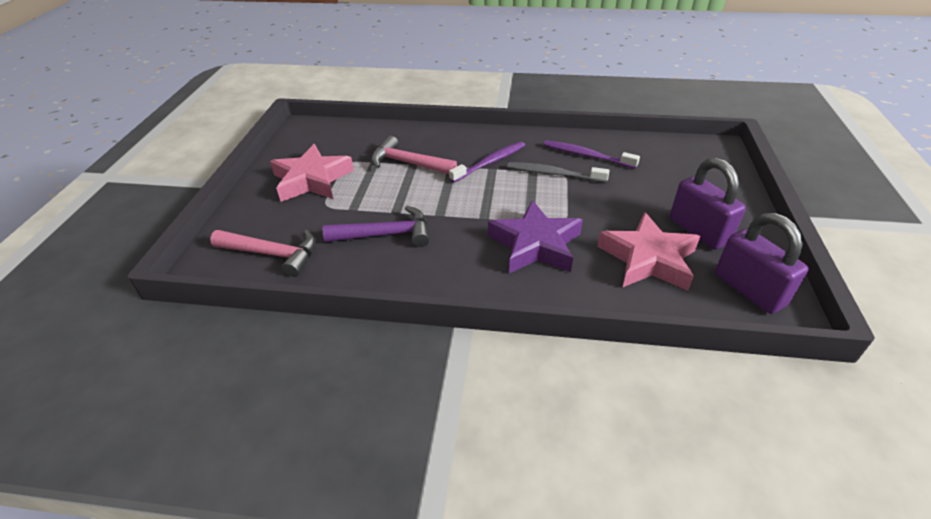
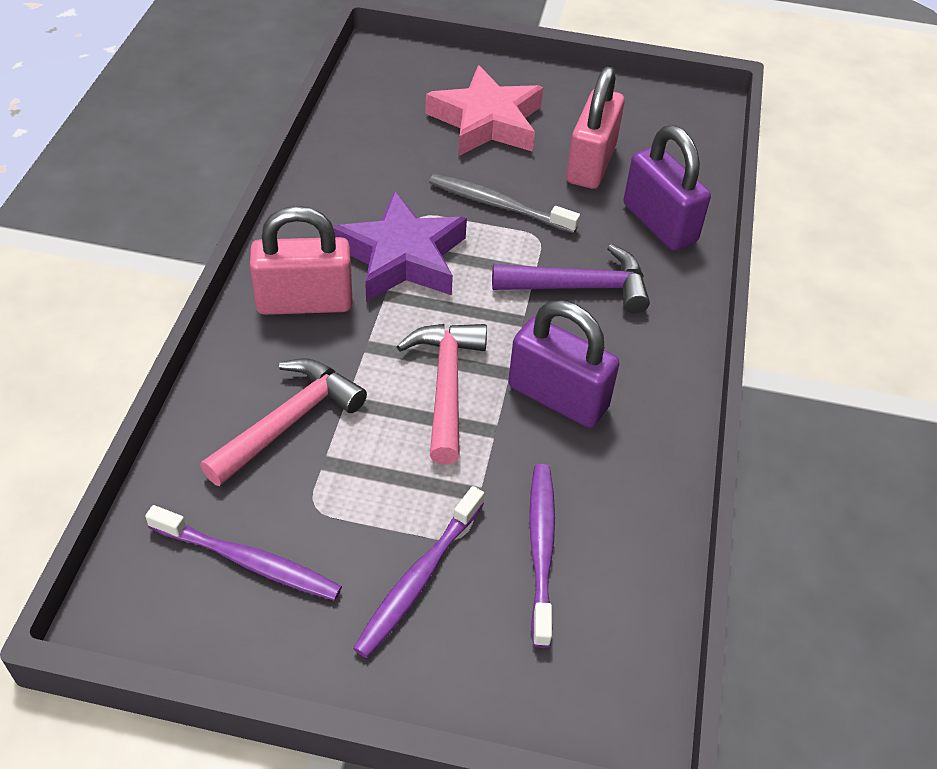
pink padlock: 0 -> 2
pink star: 2 -> 1
purple toothbrush: 2 -> 3

